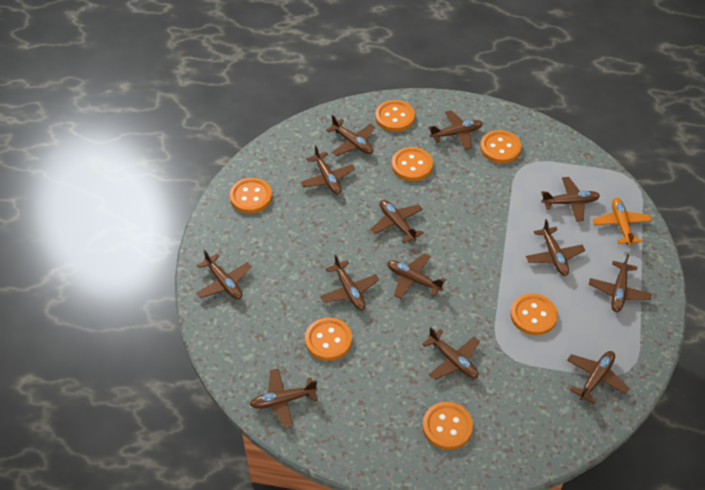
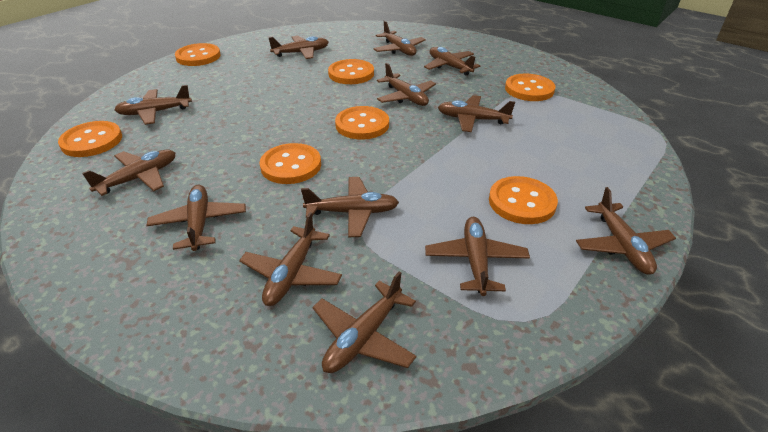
orange plane: 1 -> 0

